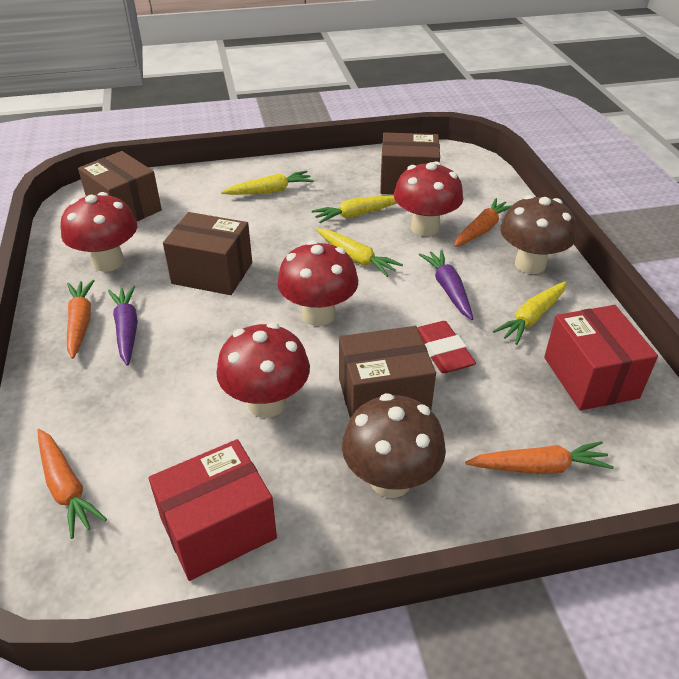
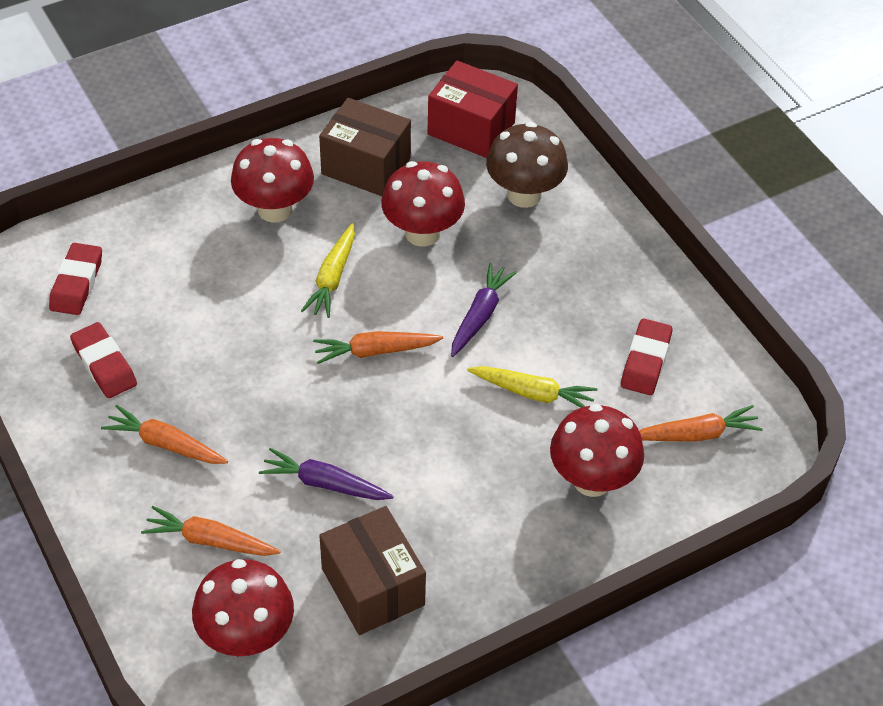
brown box: 4 -> 2
brown mushroom: 2 -> 1
red box: 2 -> 1
red eraser: 1 -> 3
yellow carrot: 4 -> 2

